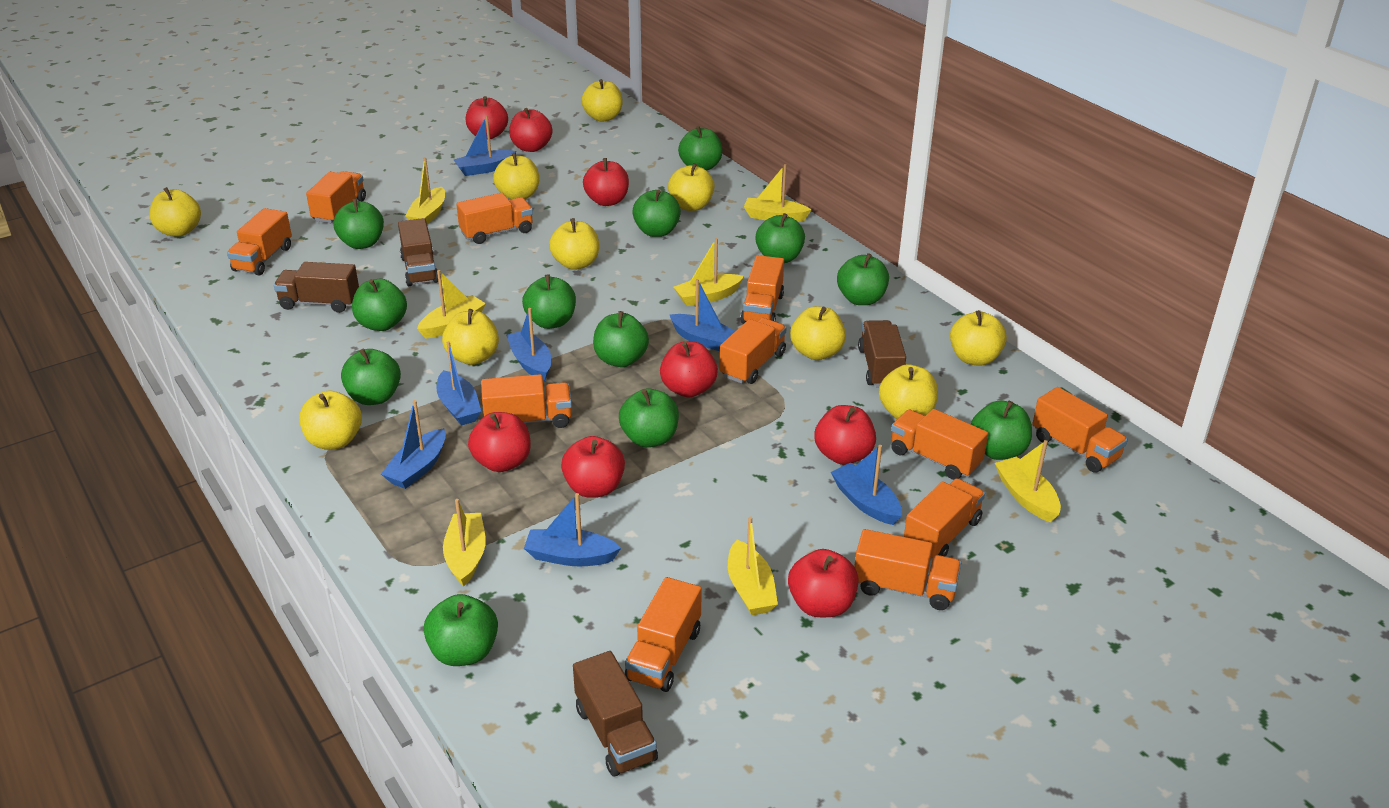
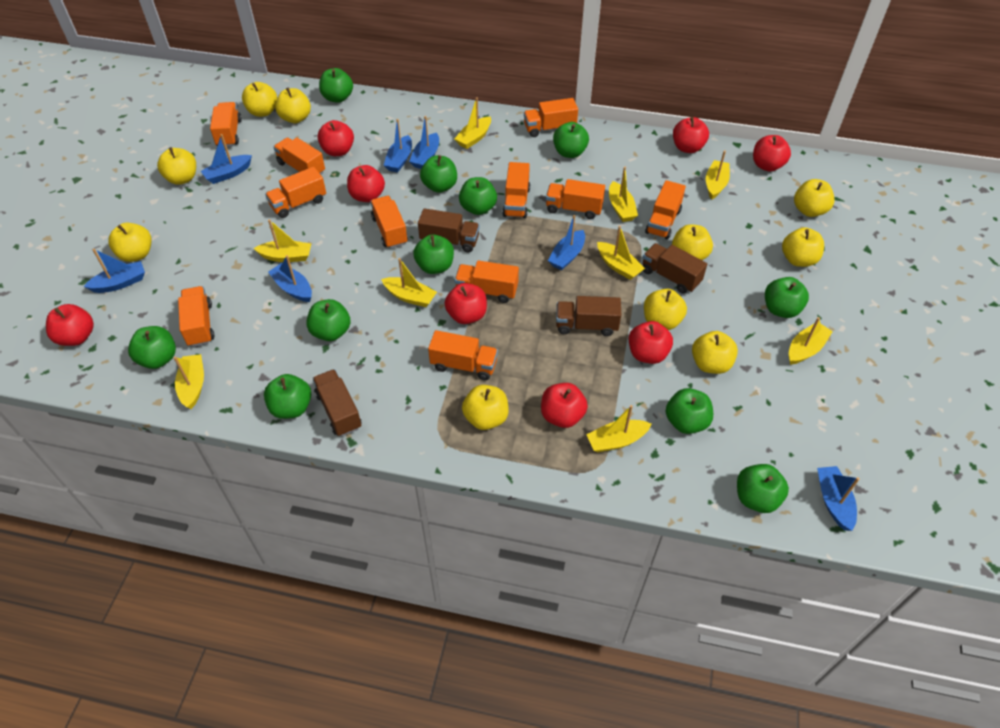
green apple: 12 -> 11
yellow boat: 7 -> 9

